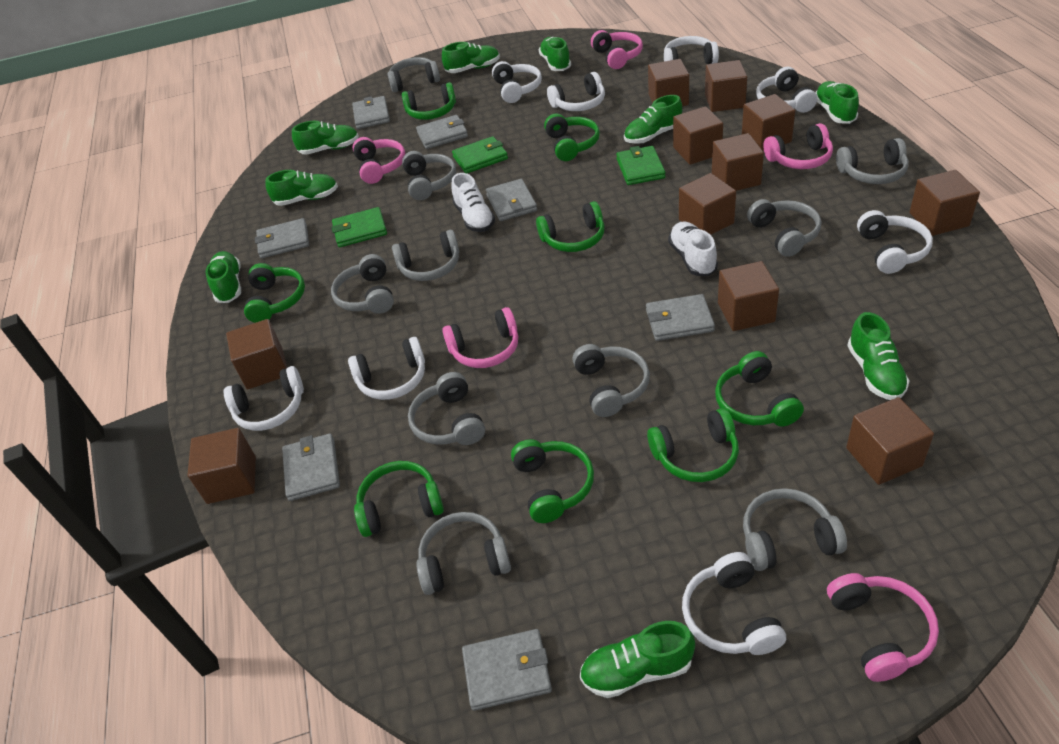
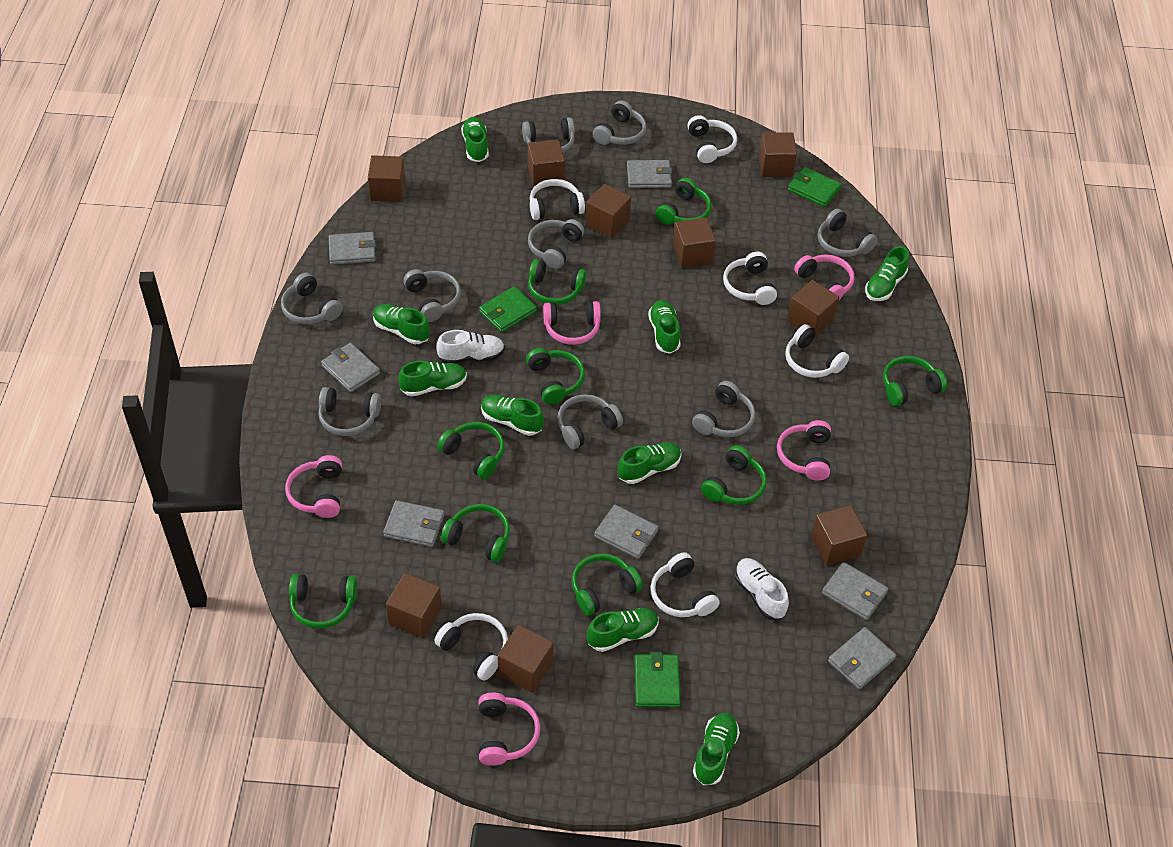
brown cube: 11 -> 9
green headphones: 8 -> 9
grey headphones: 10 -> 9
white headphones: 8 -> 6

